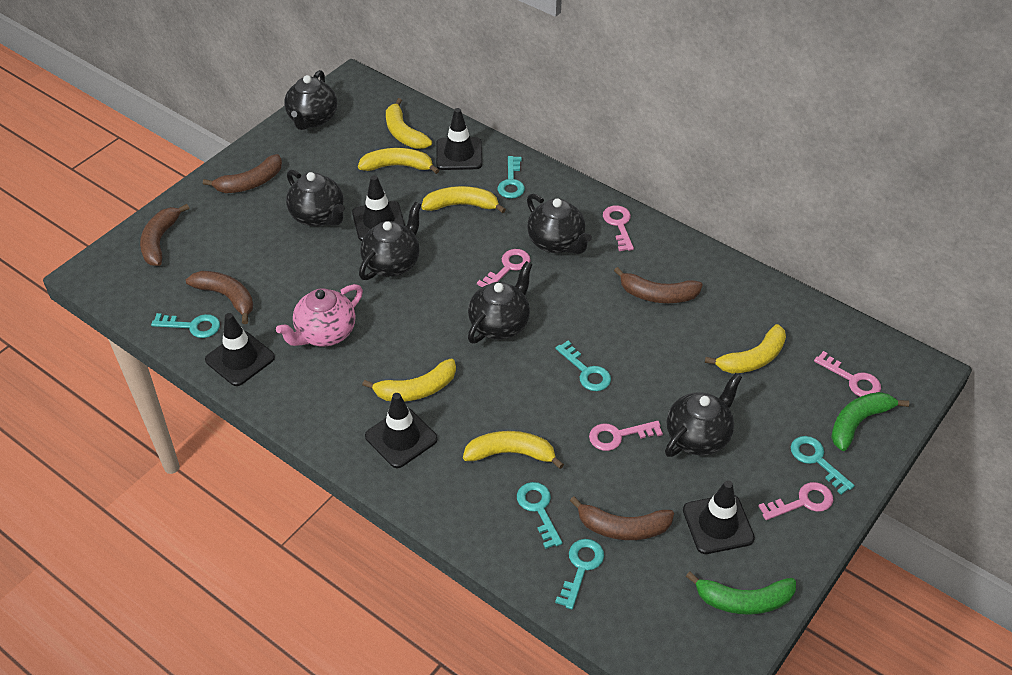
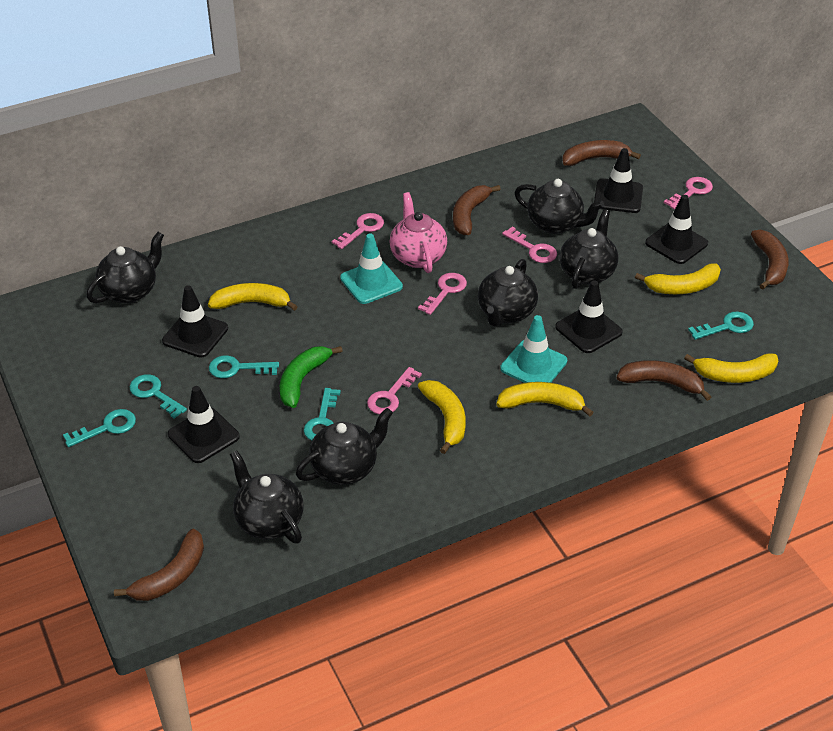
green banana: 2 -> 1
turquoise key: 6 -> 5
turquoise traffic cone: 0 -> 2
yellow banana: 6 -> 5

